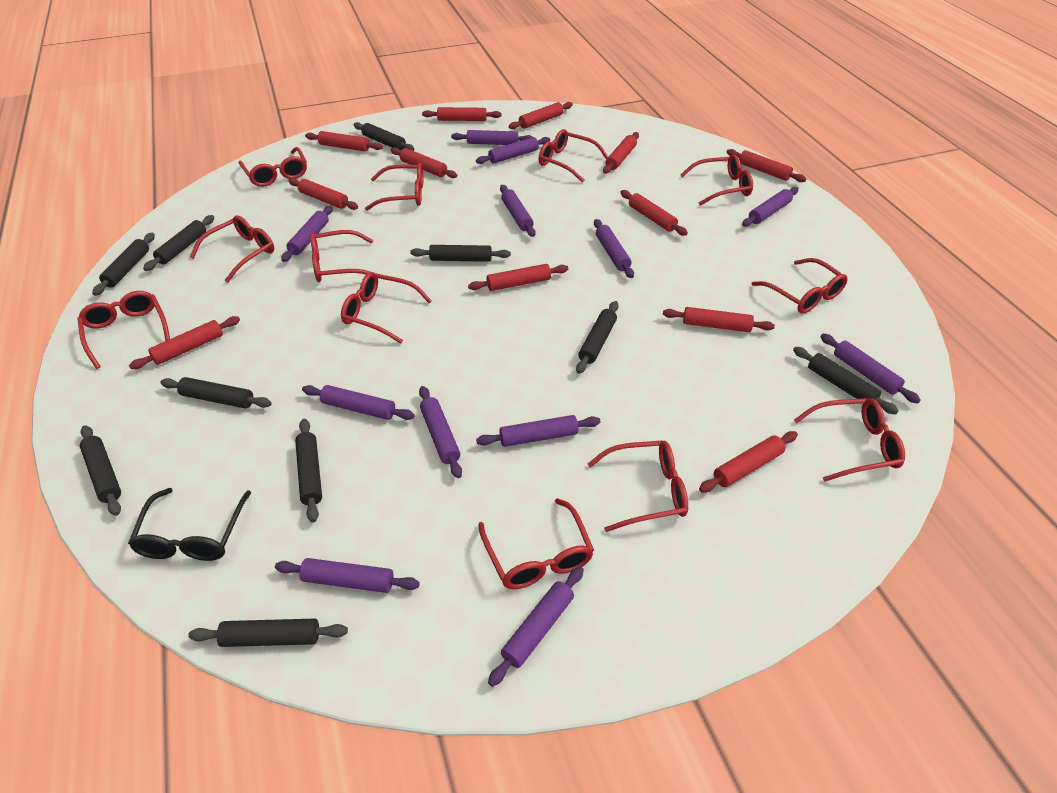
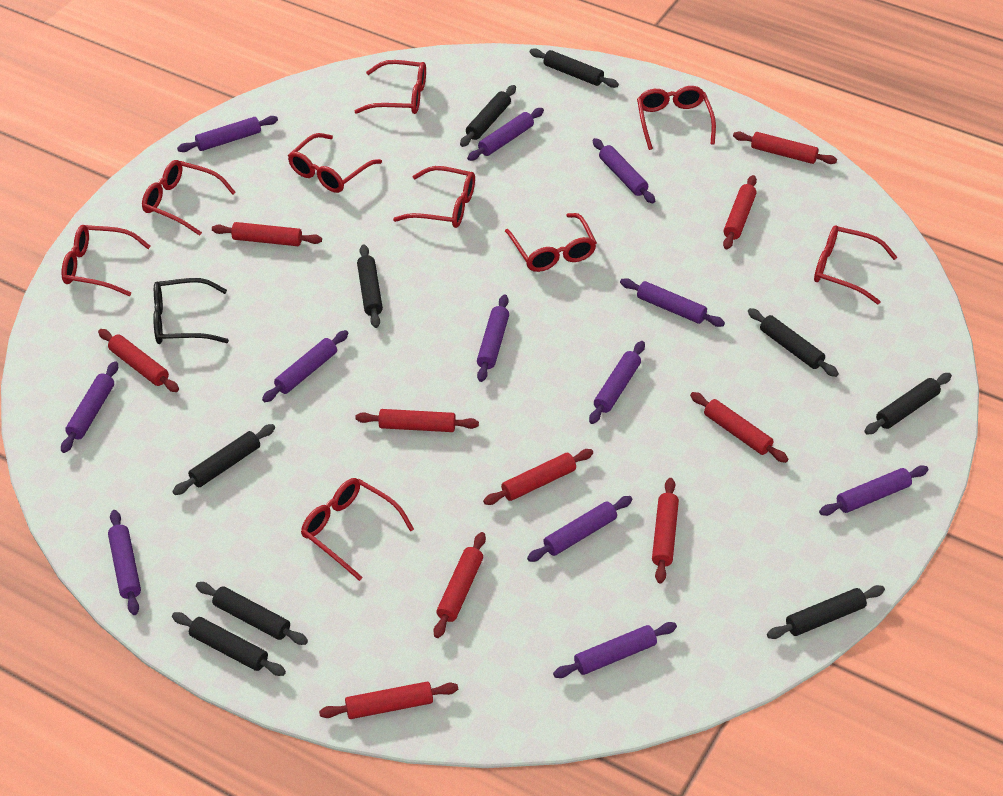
black rolling pin: 10 -> 9
red glasses: 12 -> 9
red rolling pin: 12 -> 10

